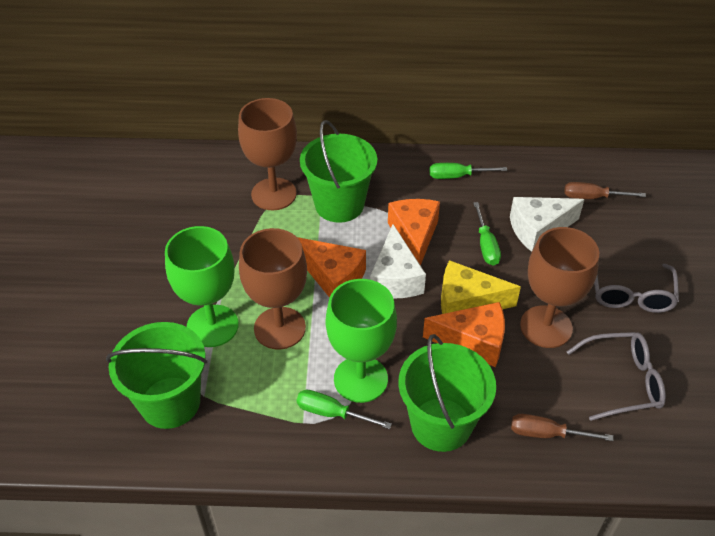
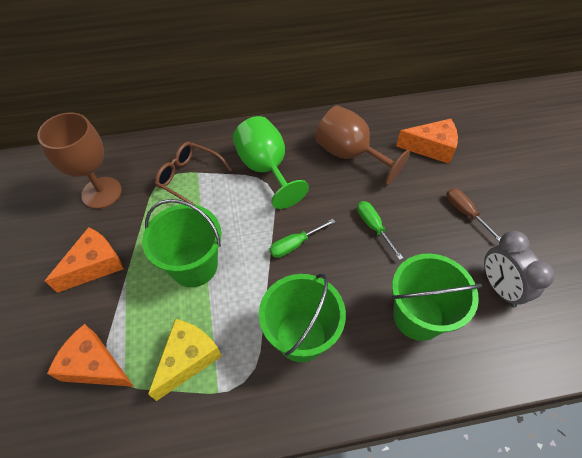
brown glasses: 0 -> 1
brown goblet: 3 -> 2
brown screwdriver: 2 -> 1
green goblet: 2 -> 1
green screwdriver: 3 -> 2
grey clock: 0 -> 1
grey glasses: 2 -> 0
white cheese: 2 -> 0

